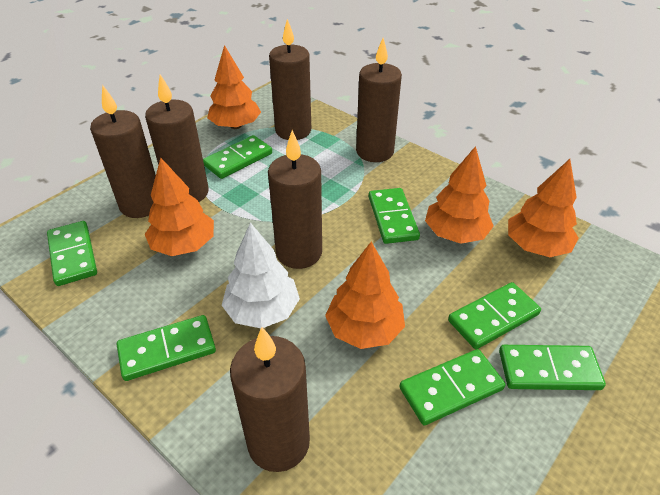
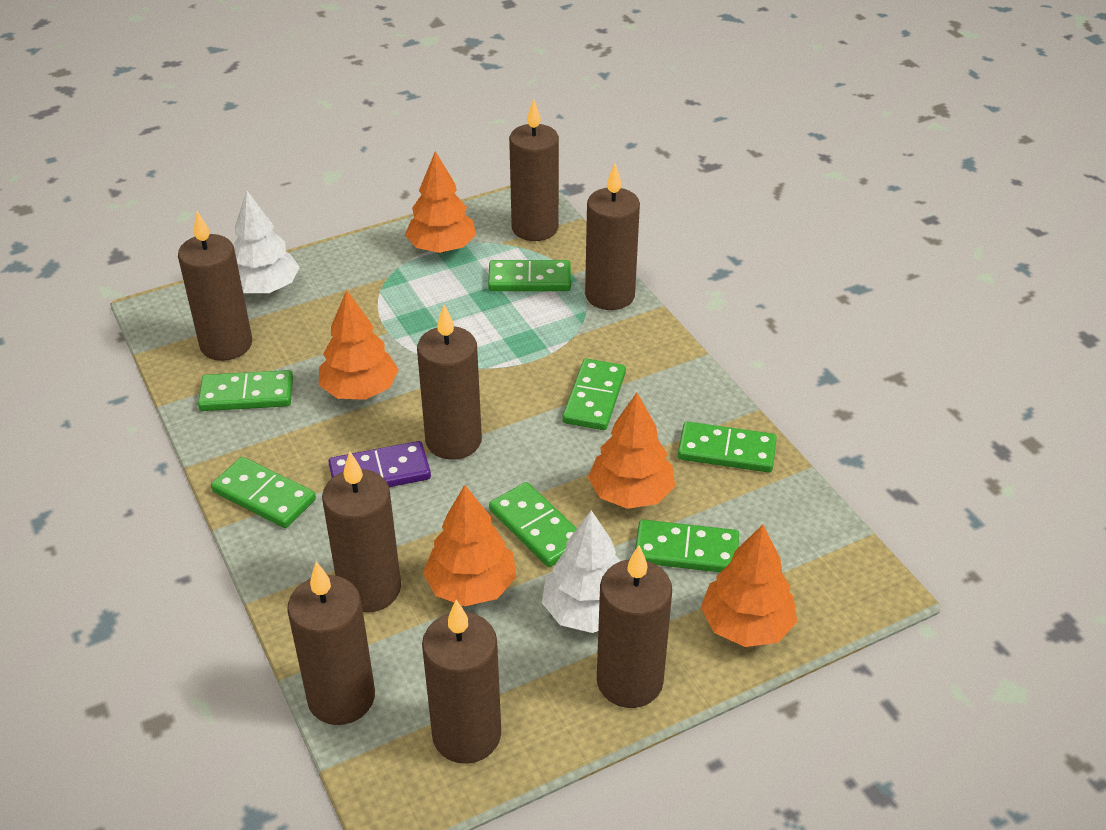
brown candle: 6 -> 8
purple domino: 0 -> 1
white tree: 1 -> 2

